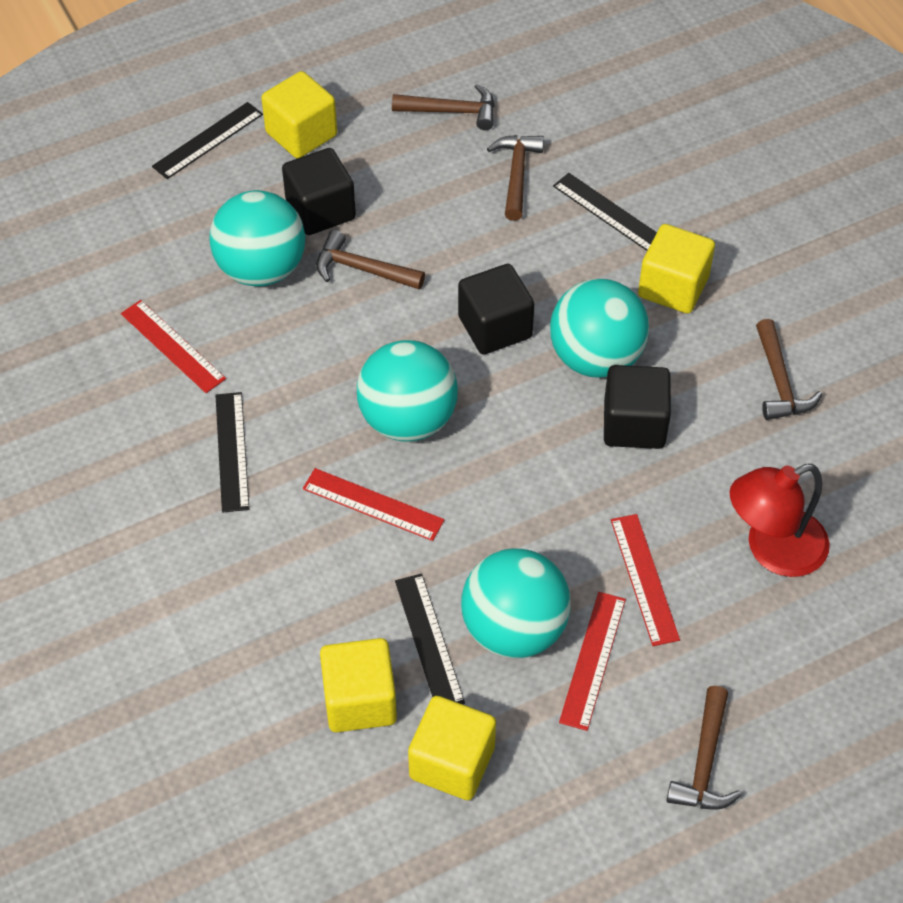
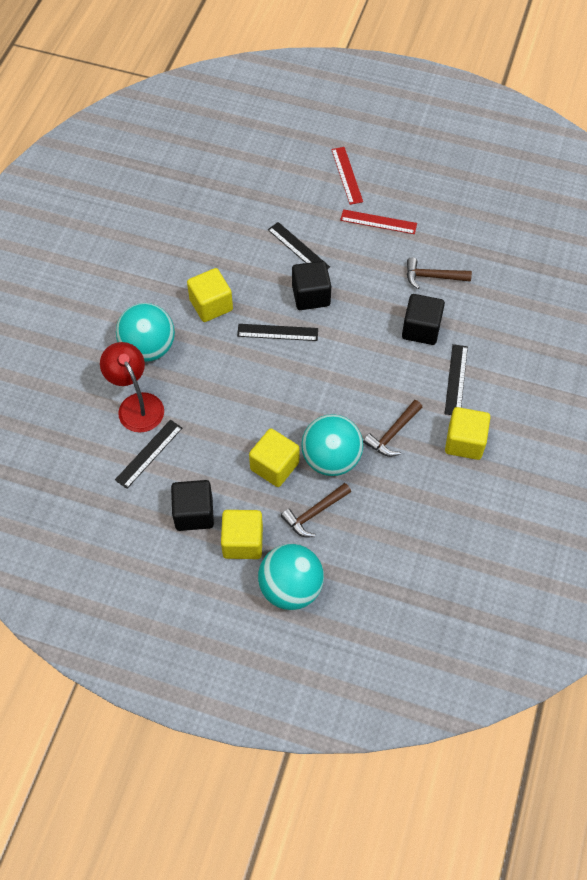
brown hammer: 5 -> 3
red ruler: 4 -> 2
turquoise ball: 4 -> 3

